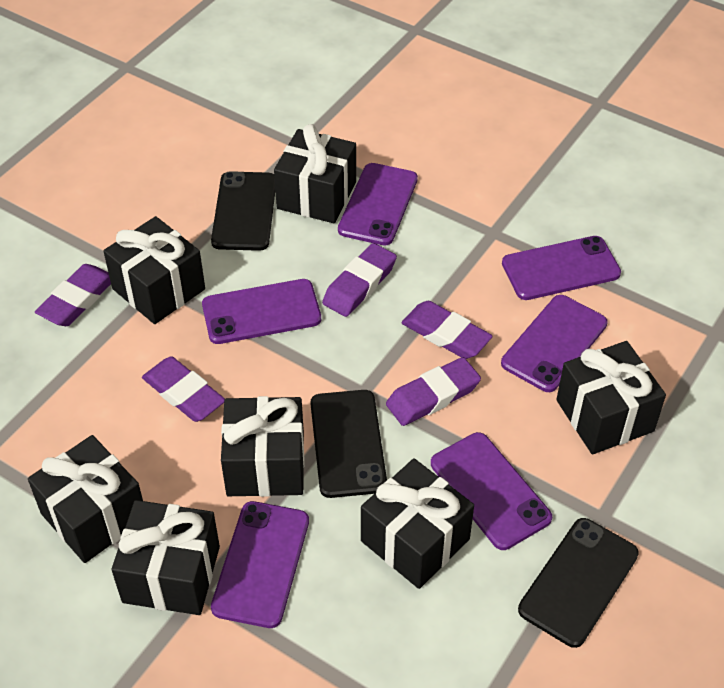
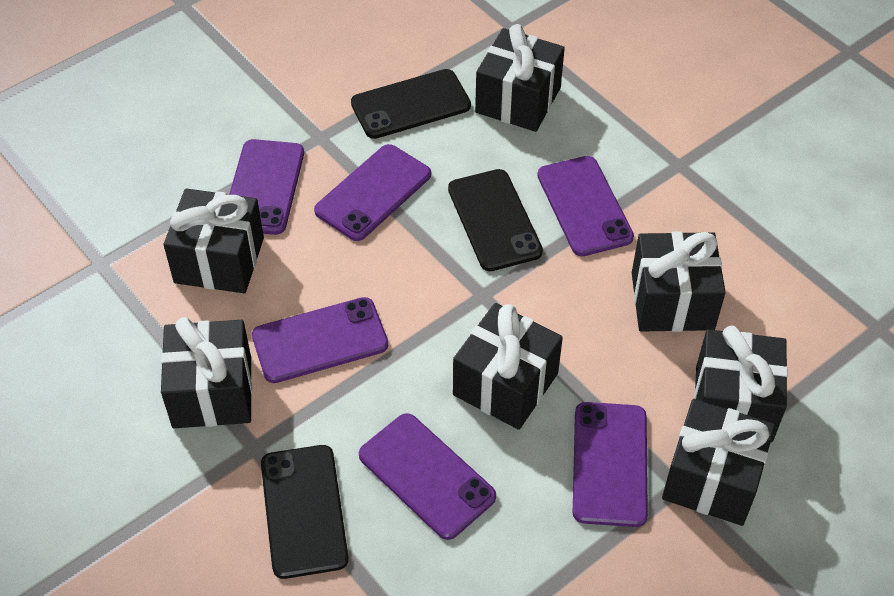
purple eraser: 5 -> 0

